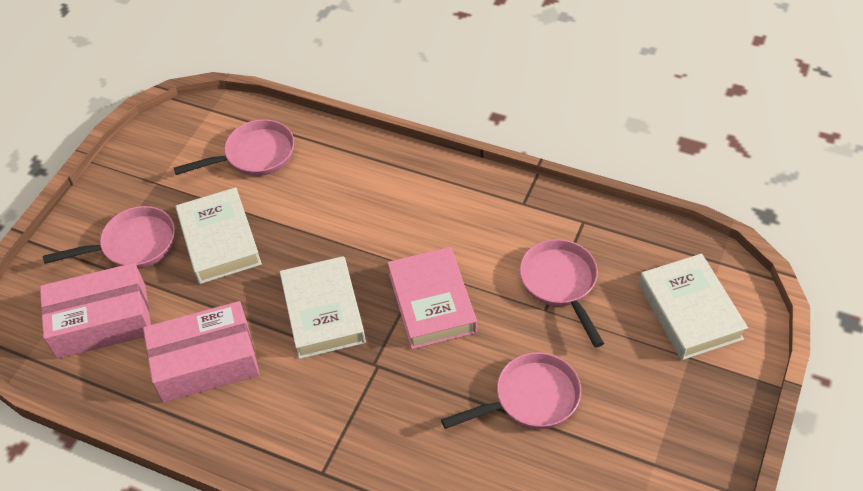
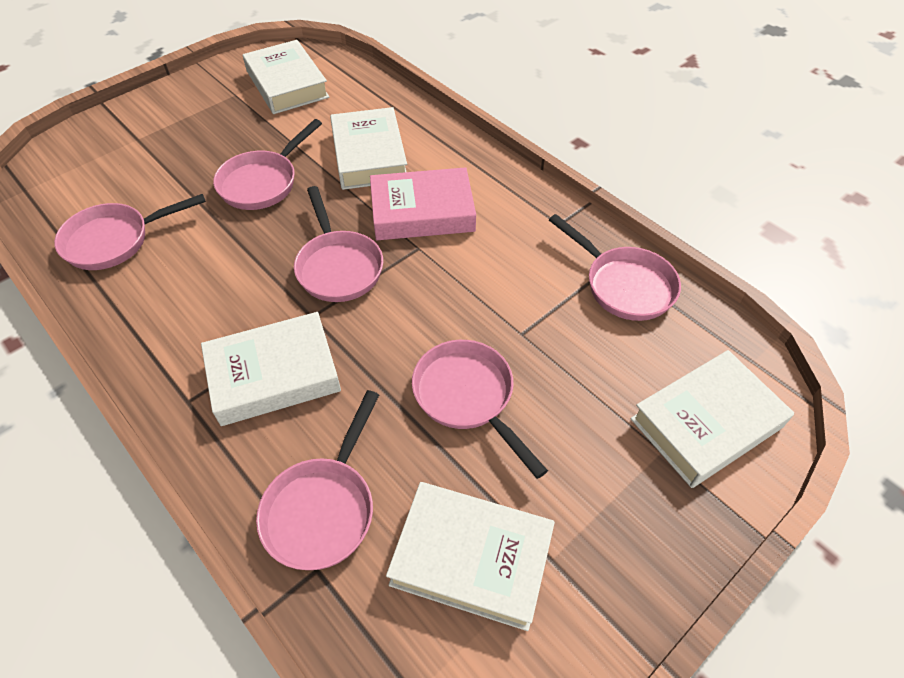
pink box: 2 -> 0
pink pan: 4 -> 6
white book: 3 -> 5

